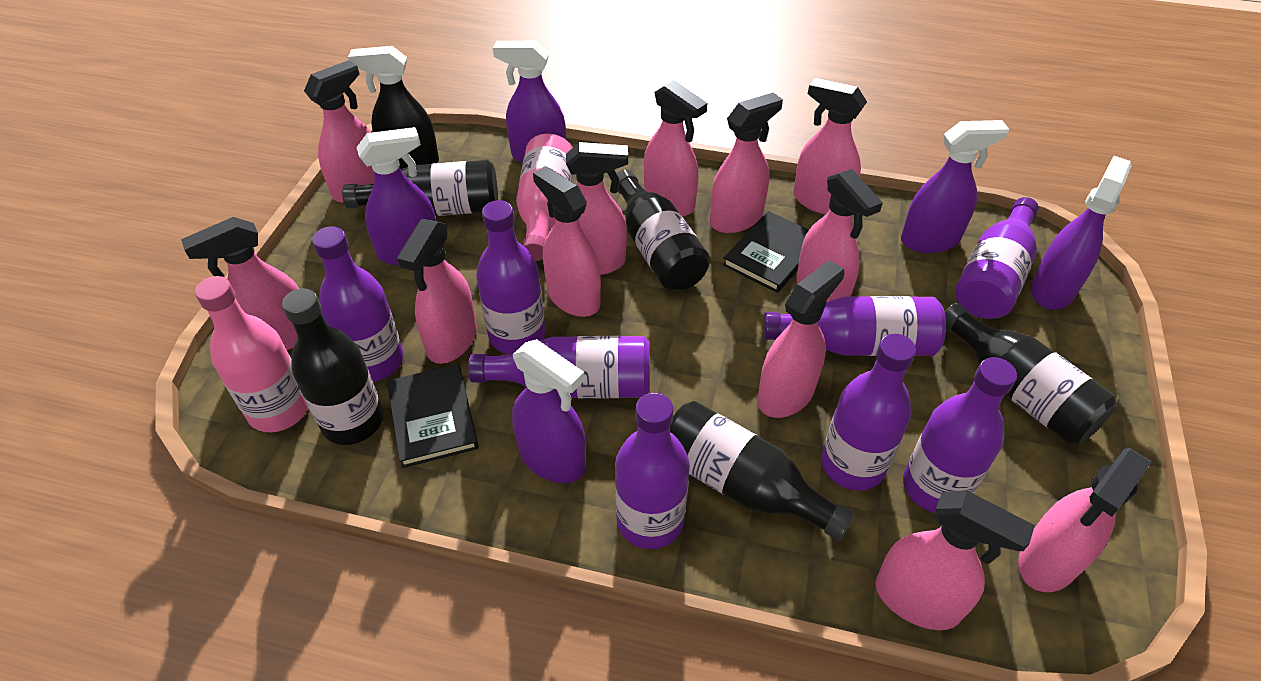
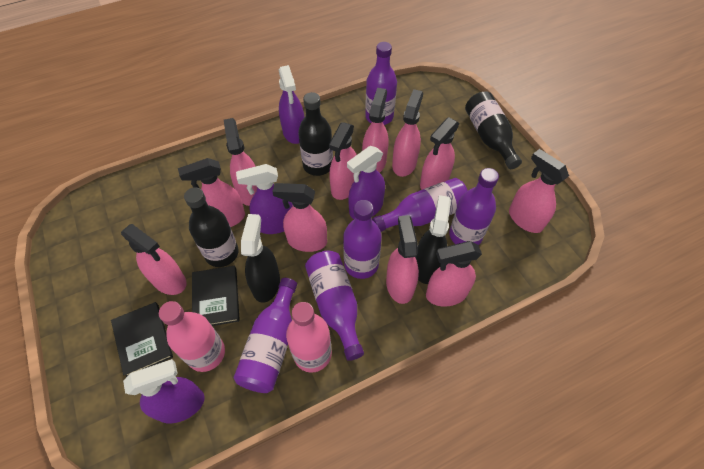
black bottle: 5 -> 3
black spray bottle: 1 -> 2
pink spray bottle: 12 -> 11
purple bottle: 8 -> 6
purple spray bottle: 5 -> 4

